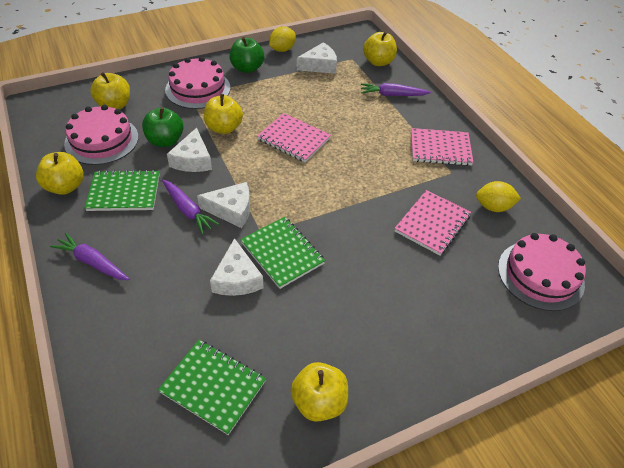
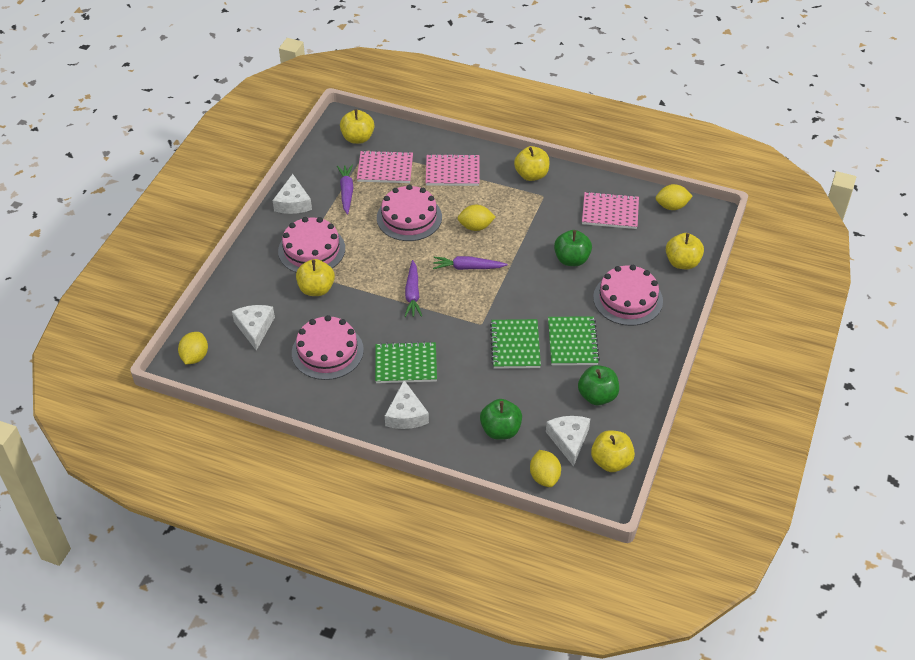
green apple: 2 -> 3
pink cake: 3 -> 4
yellow lemon: 2 -> 4

